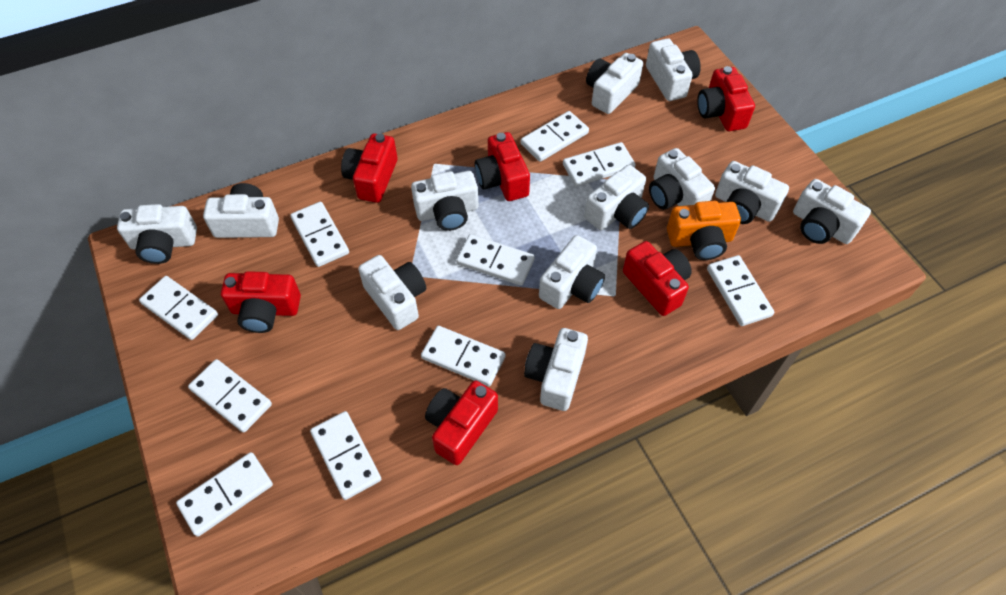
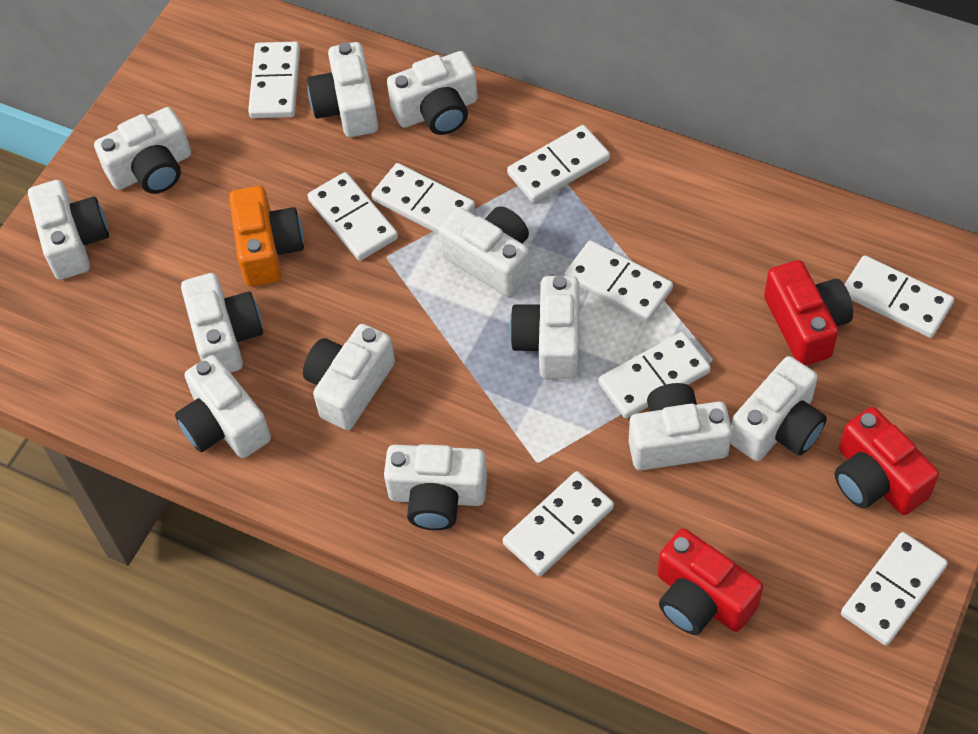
red camera: 6 -> 3
white domino: 10 -> 9

